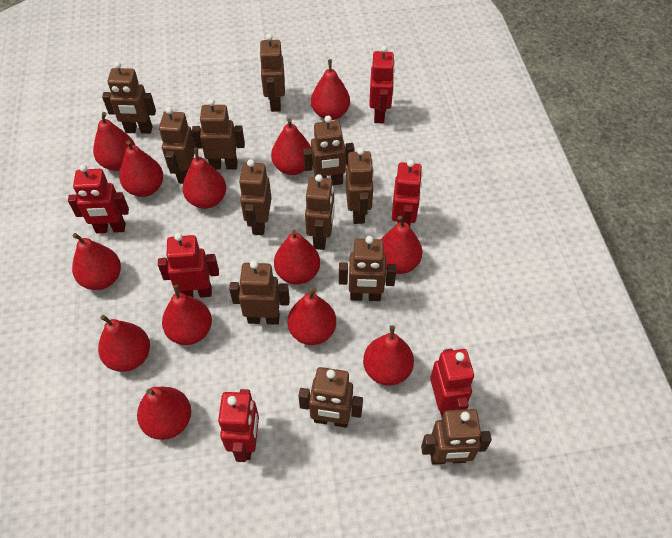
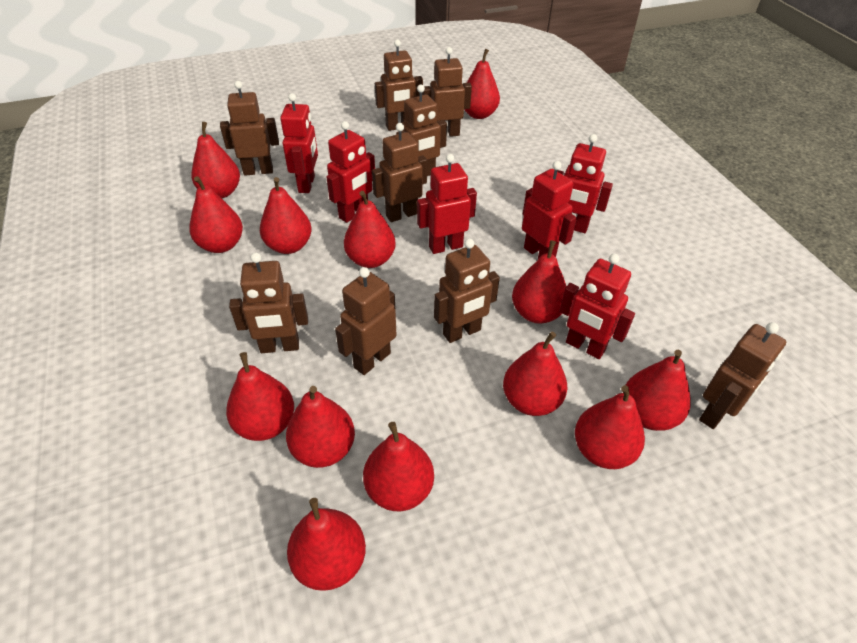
brown robot: 12 -> 9

